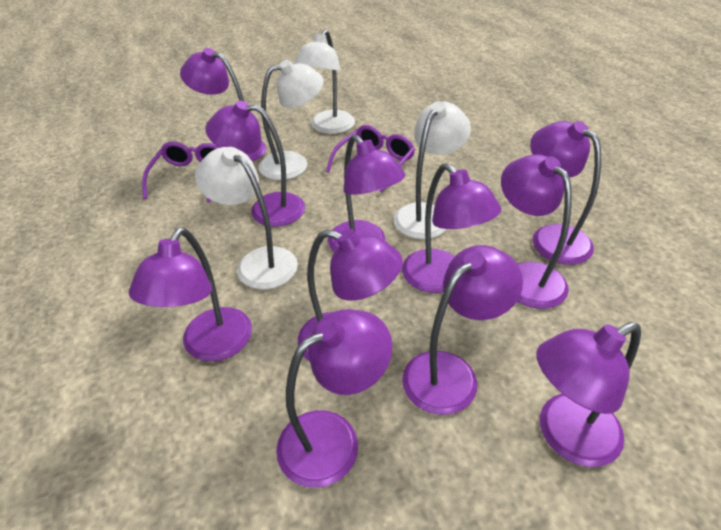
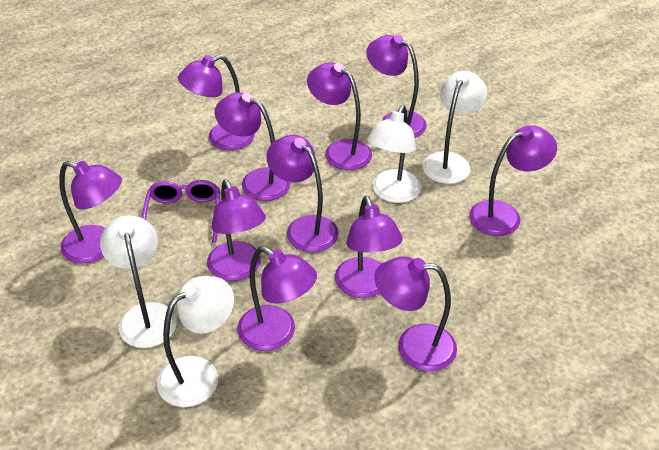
purple glasses: 2 -> 1

